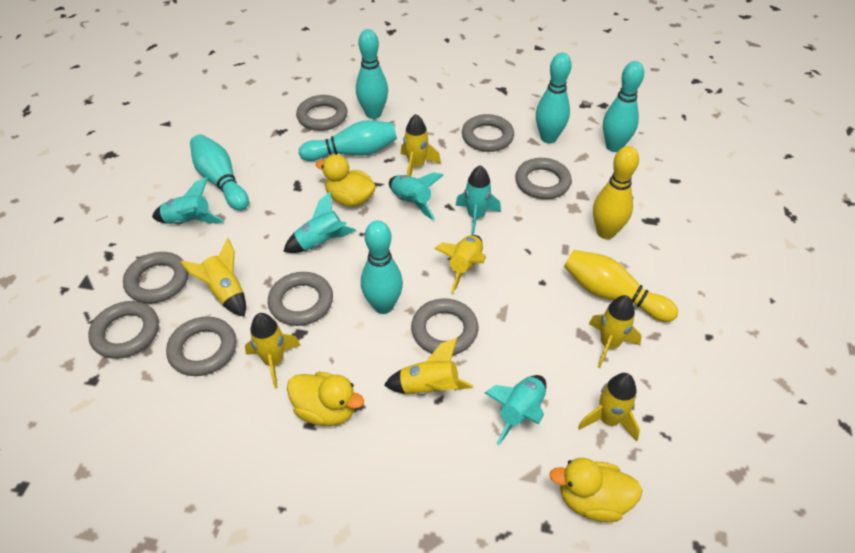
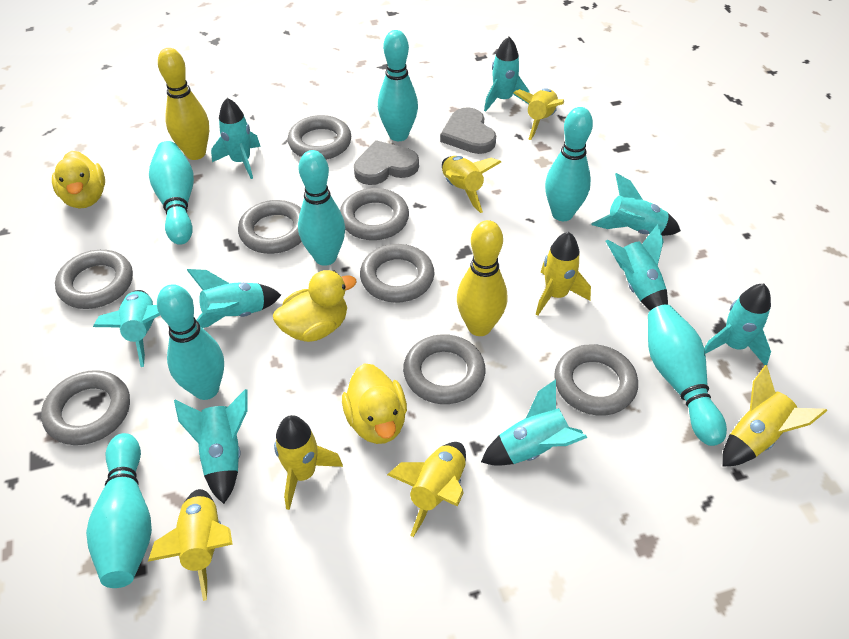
grey heart: 0 -> 2
turquoise bowling pin: 6 -> 7
turquoise rocket: 5 -> 9

